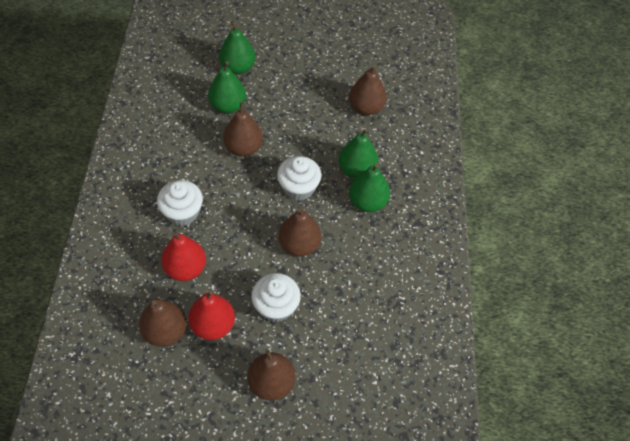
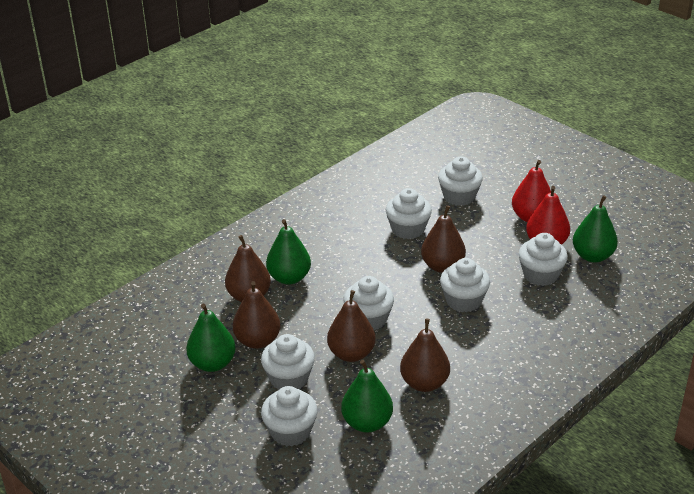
white cupcake: 3 -> 7

